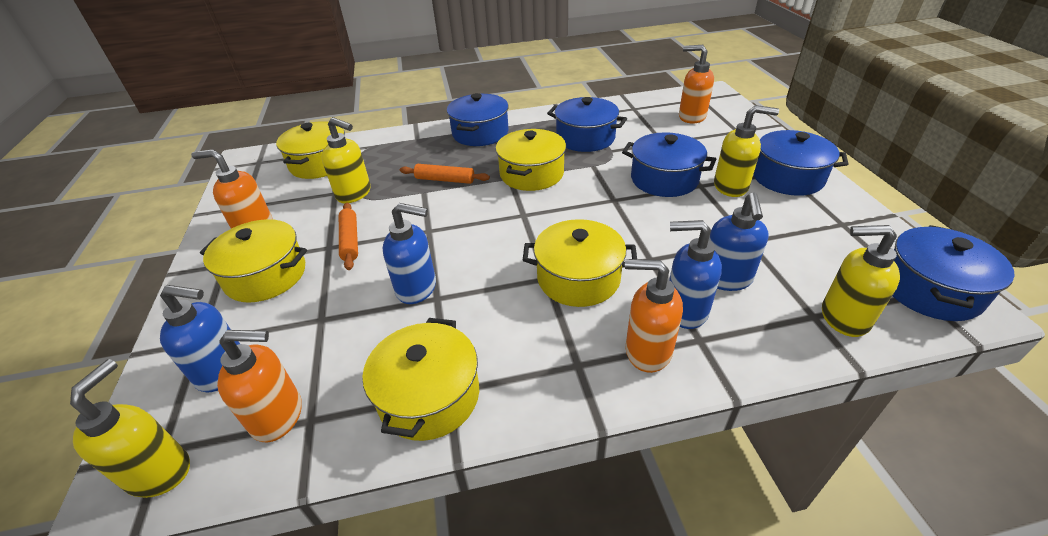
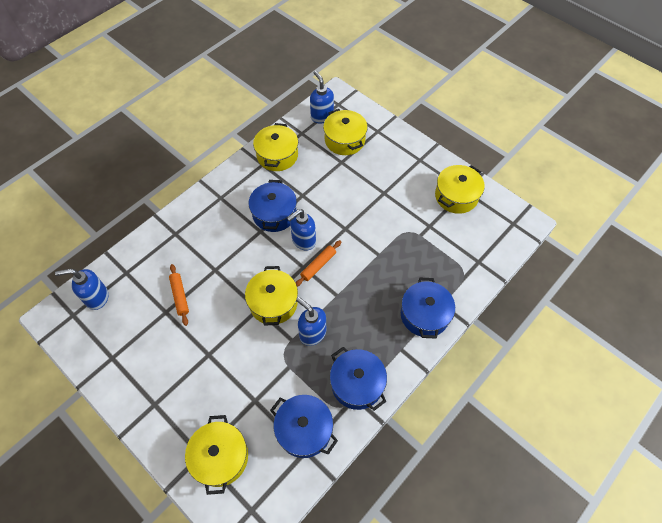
blue pot: 5 -> 4
orange soap dispenser: 4 -> 0
yellow soap dispenser: 4 -> 0

